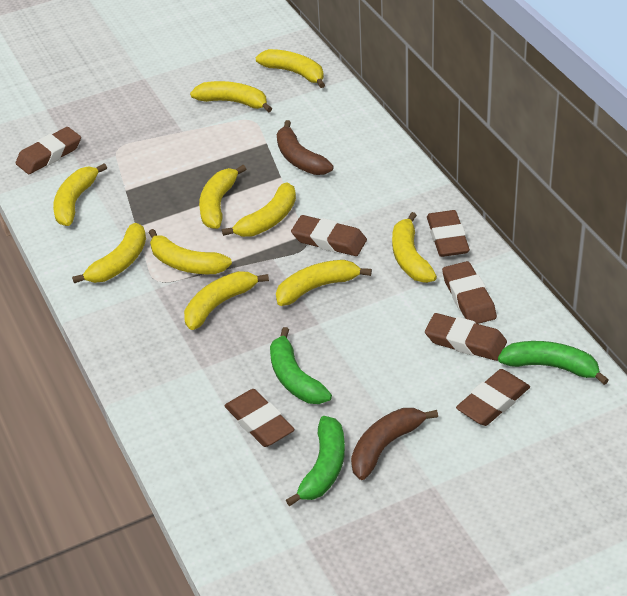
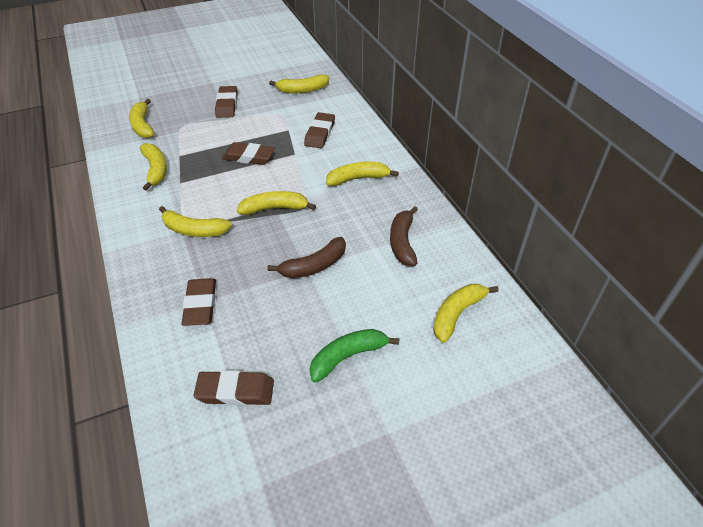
brown eraser: 7 -> 5
green banana: 3 -> 1
yellow banana: 10 -> 7

